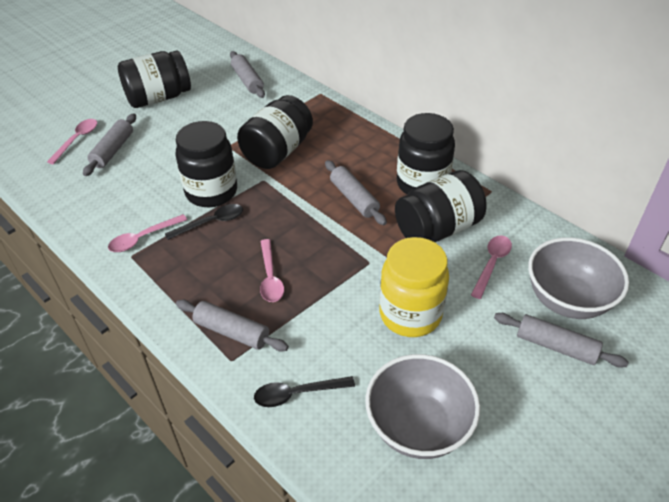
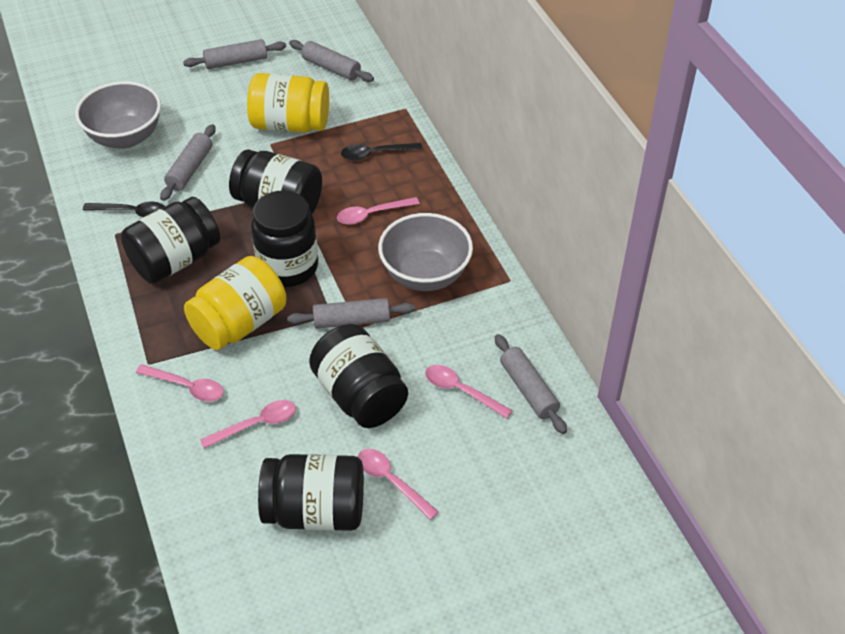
pink spoon: 4 -> 5
yellow jar: 1 -> 2

